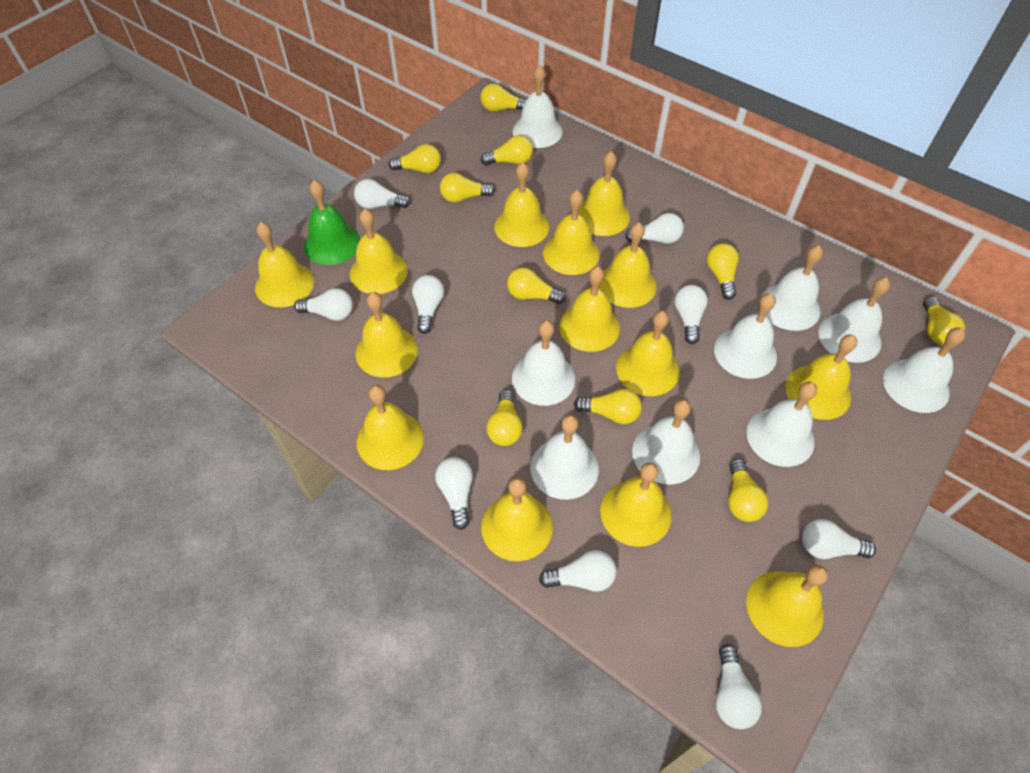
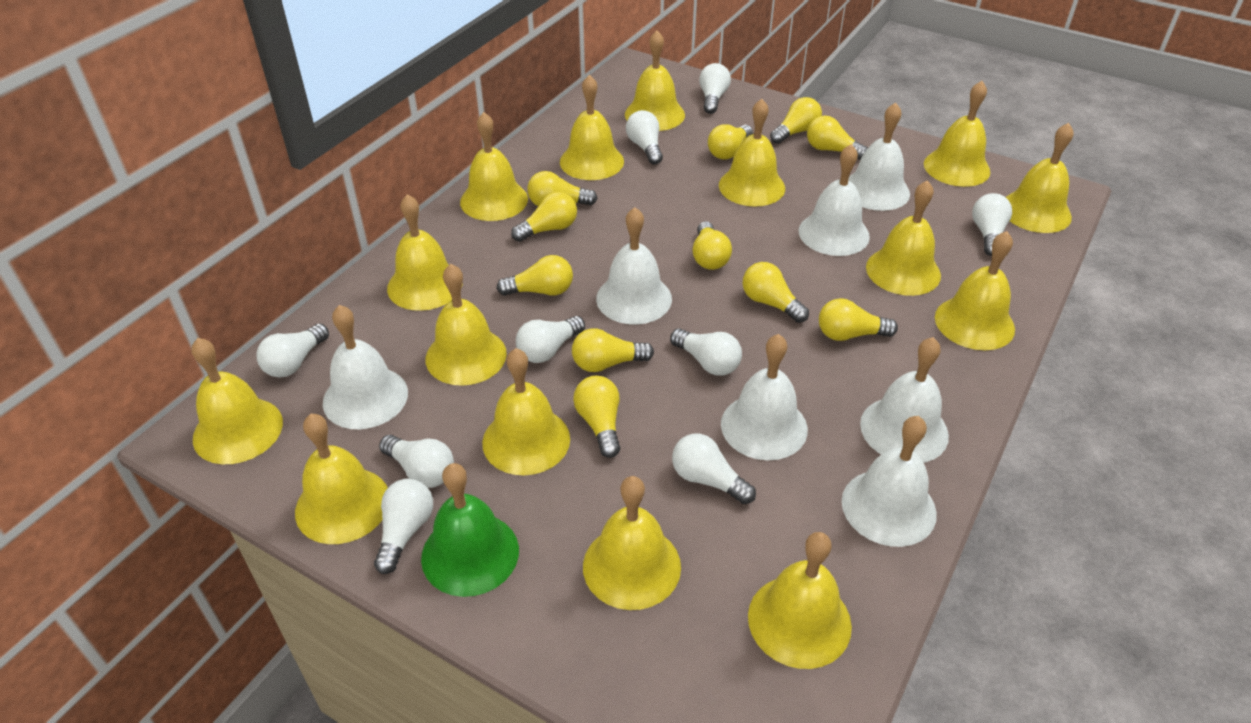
white bell: 9 -> 7
yellow bell: 14 -> 15
yellow light bulb: 10 -> 11

